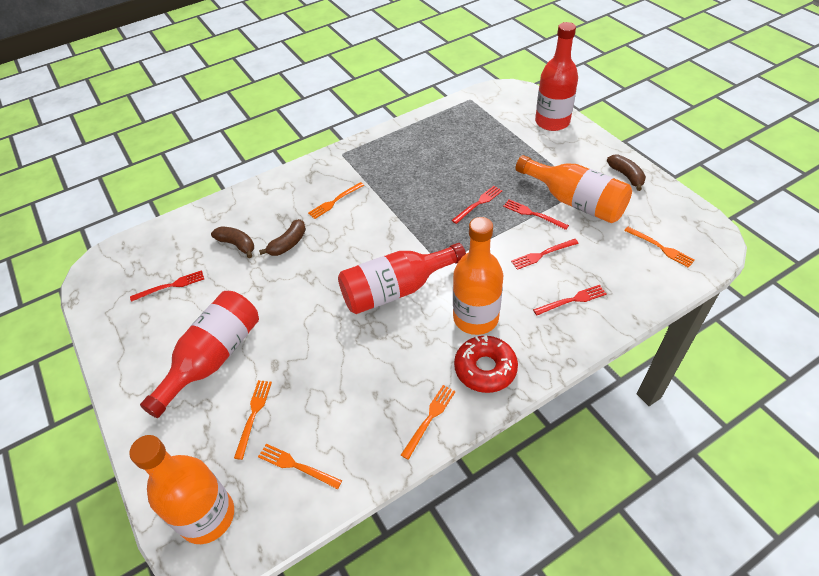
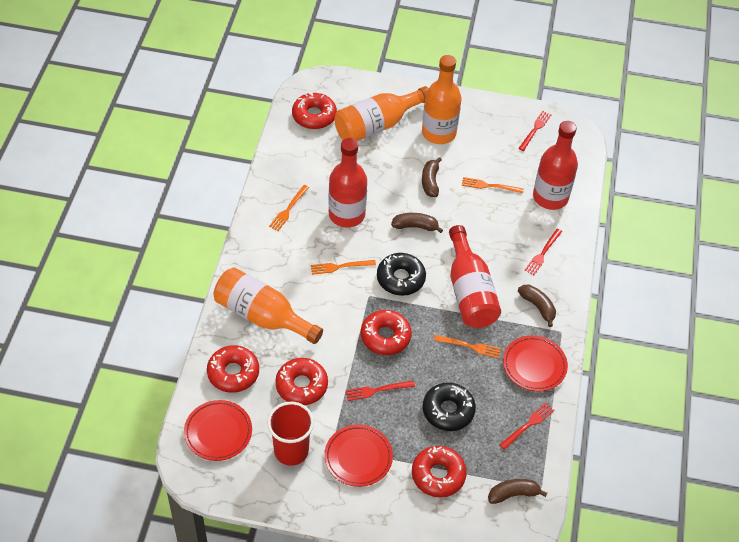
black donut: 0 -> 2
brown banana: 3 -> 4
orange fork: 5 -> 4
red cup: 0 -> 1
red donut: 1 -> 5
red fork: 5 -> 4
red plate: 0 -> 3

